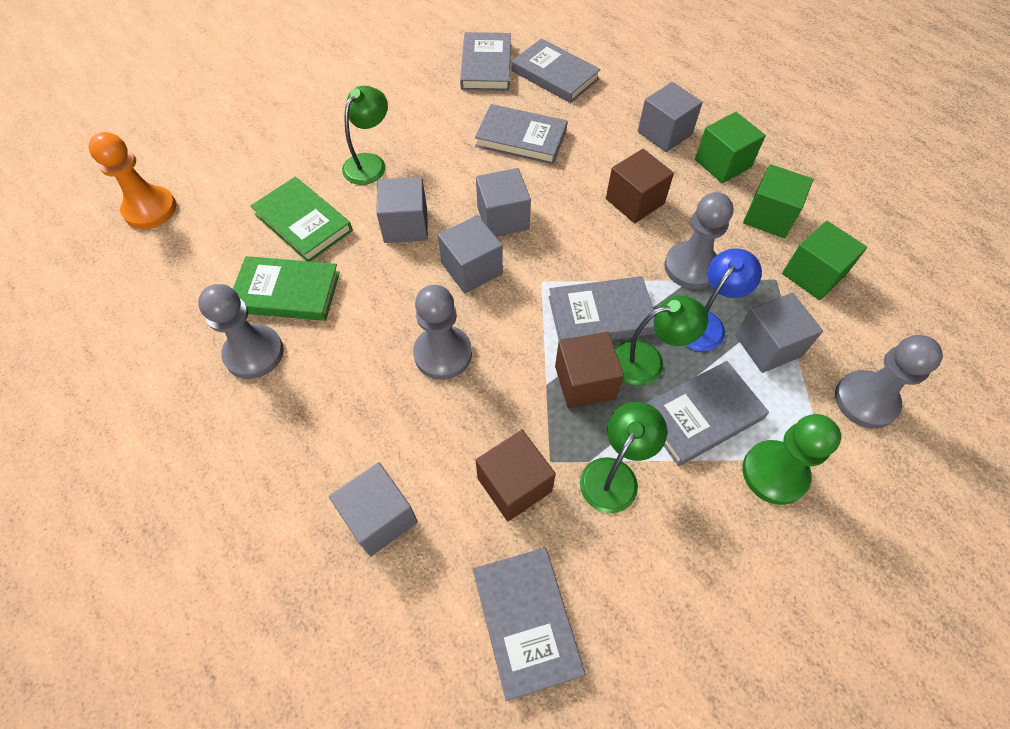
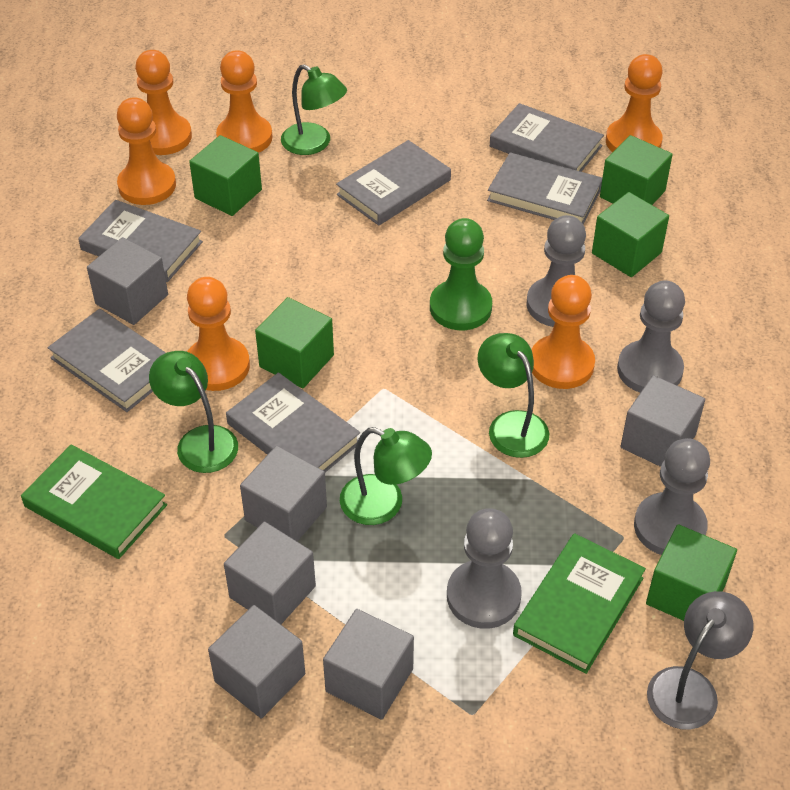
blue lamp: 1 -> 0
brown cube: 3 -> 0
green cube: 3 -> 5
green lamp: 3 -> 4
grey lamp: 0 -> 1
orange pawn: 1 -> 6

